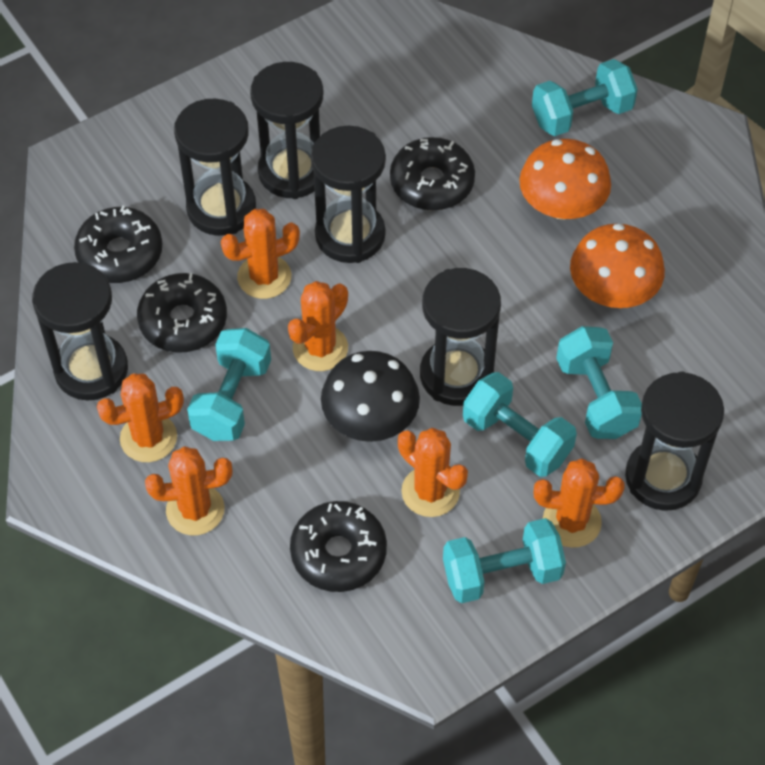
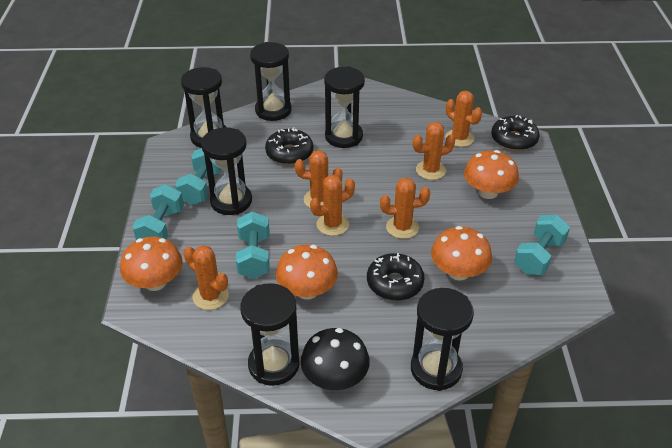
black donut: 4 -> 3
orange mushroom: 2 -> 4
turquoise dumbbell: 5 -> 4

